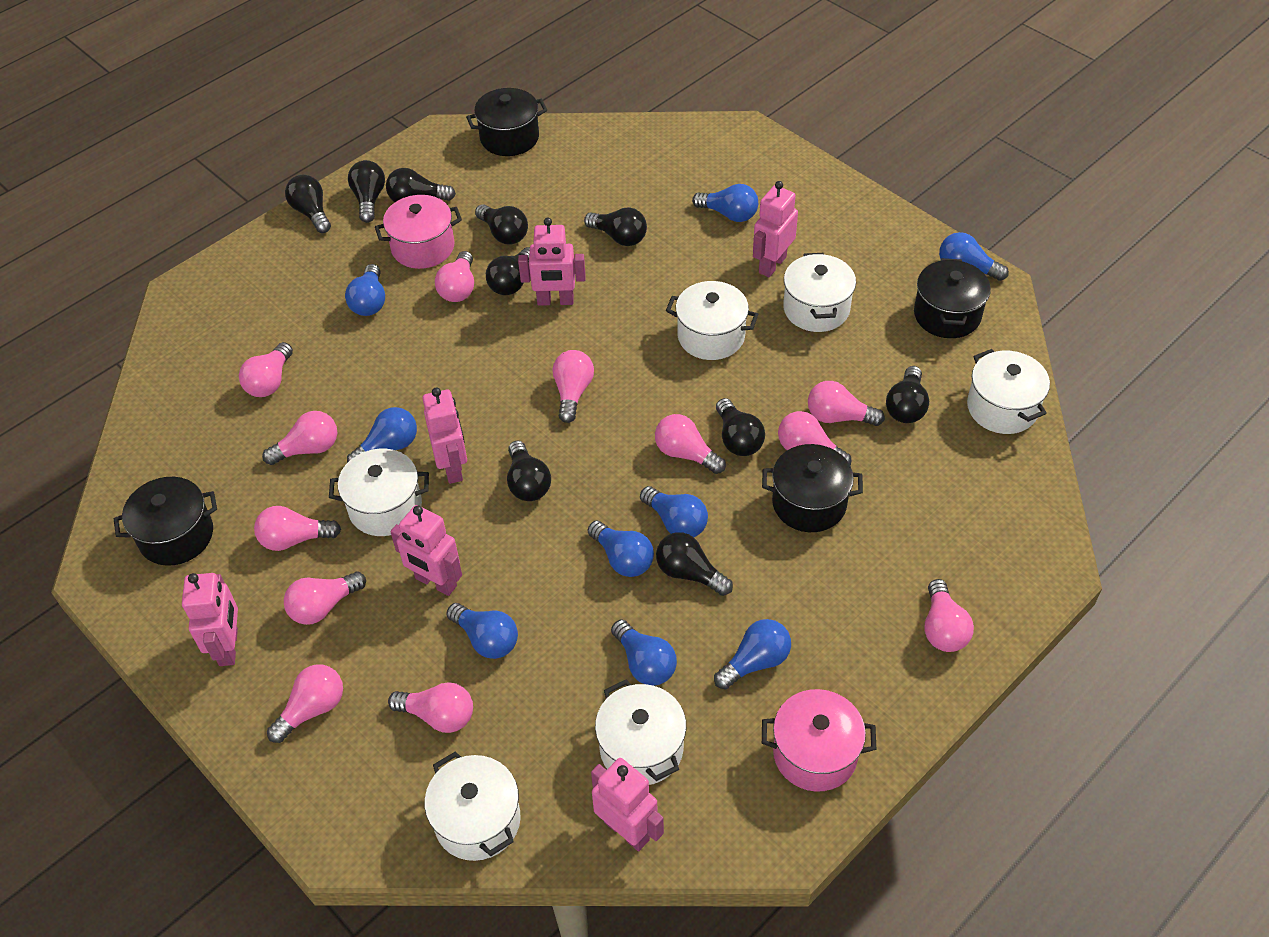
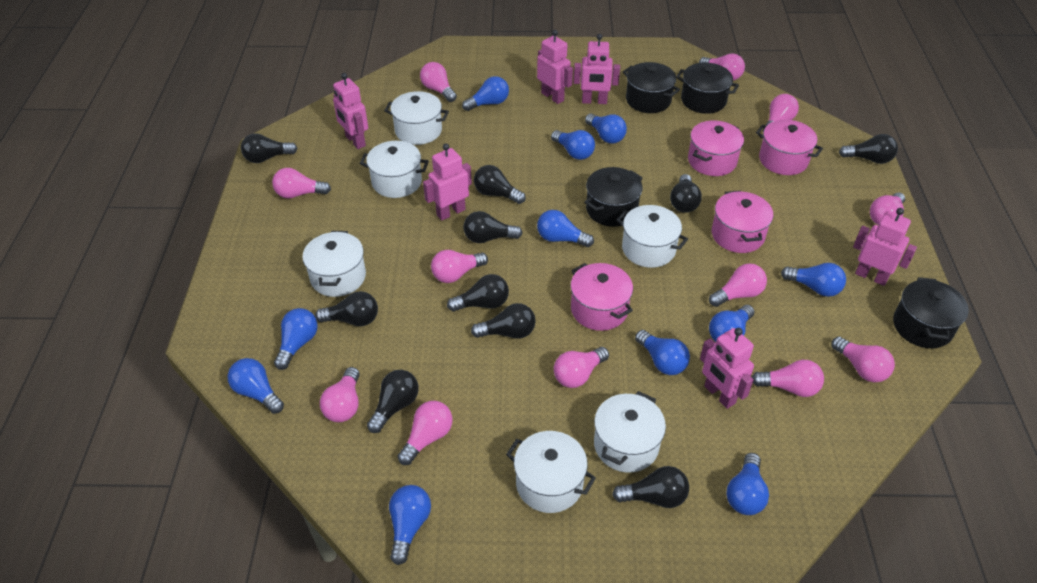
blue light bulb: 9 -> 11
pink pot: 2 -> 4

